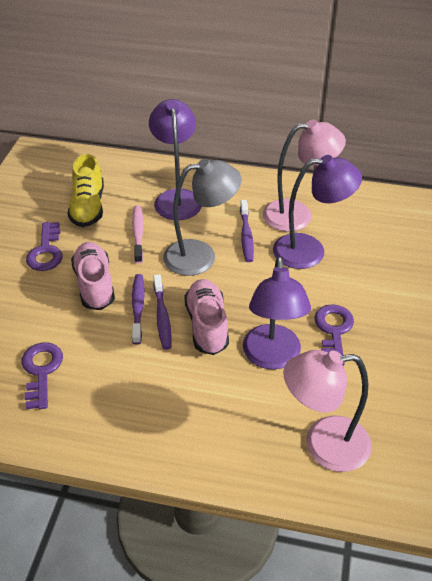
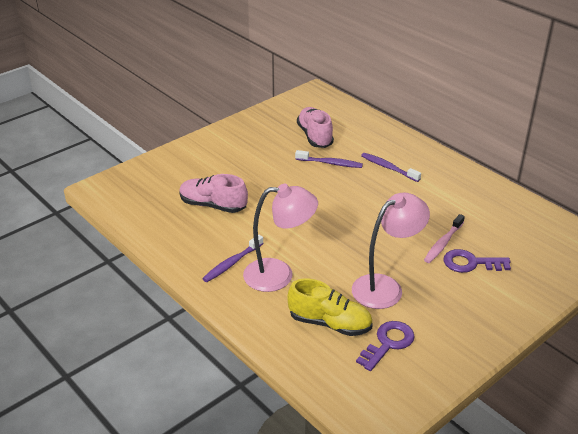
grey lamp: 1 -> 0
purple key: 3 -> 2
purple lamp: 3 -> 0

